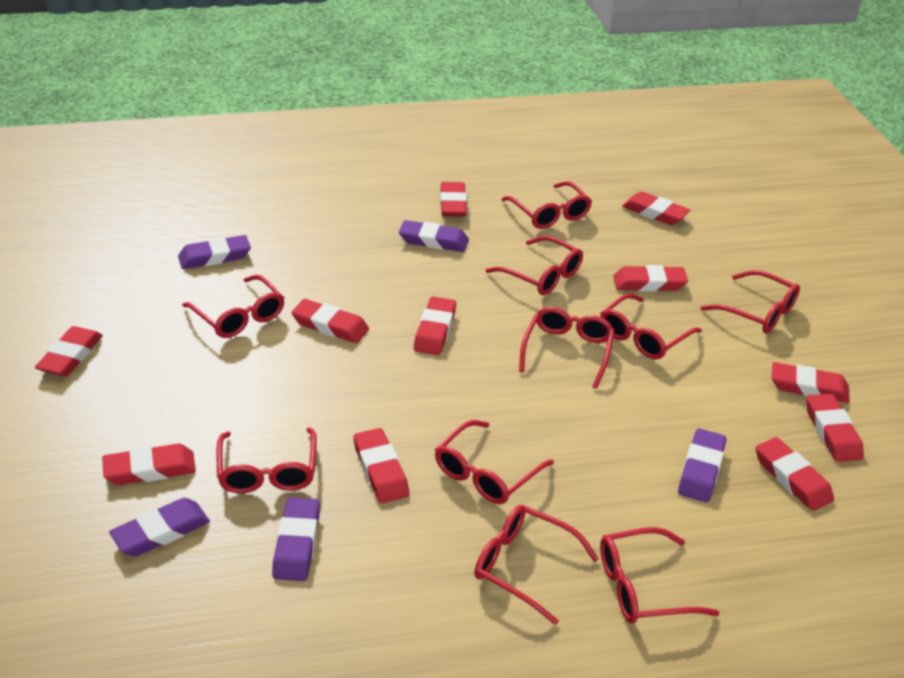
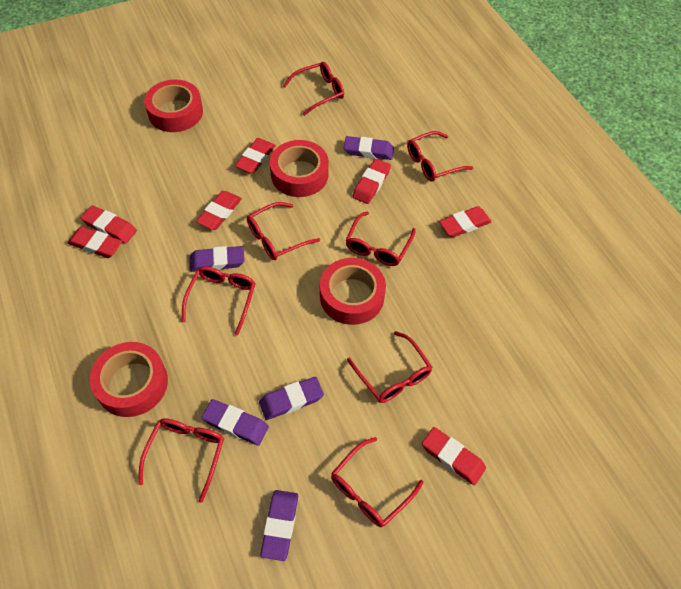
red eraser: 11 -> 7
red glasses: 10 -> 8
red tape: 0 -> 4

